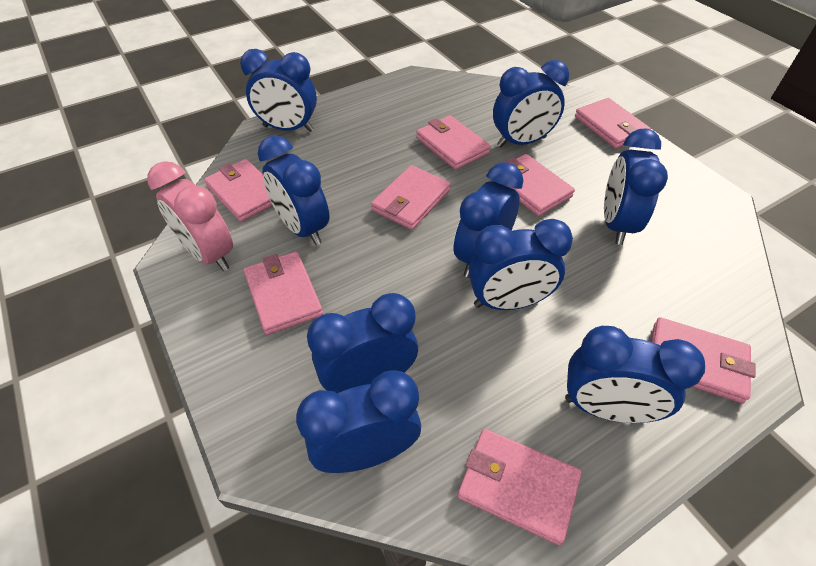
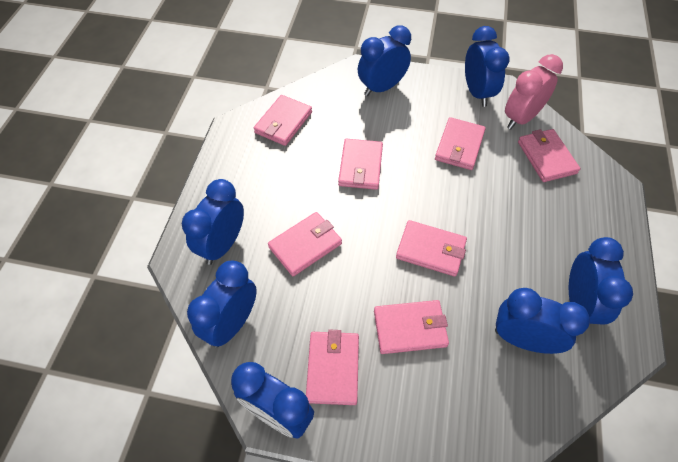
blue clock: 9 -> 7

